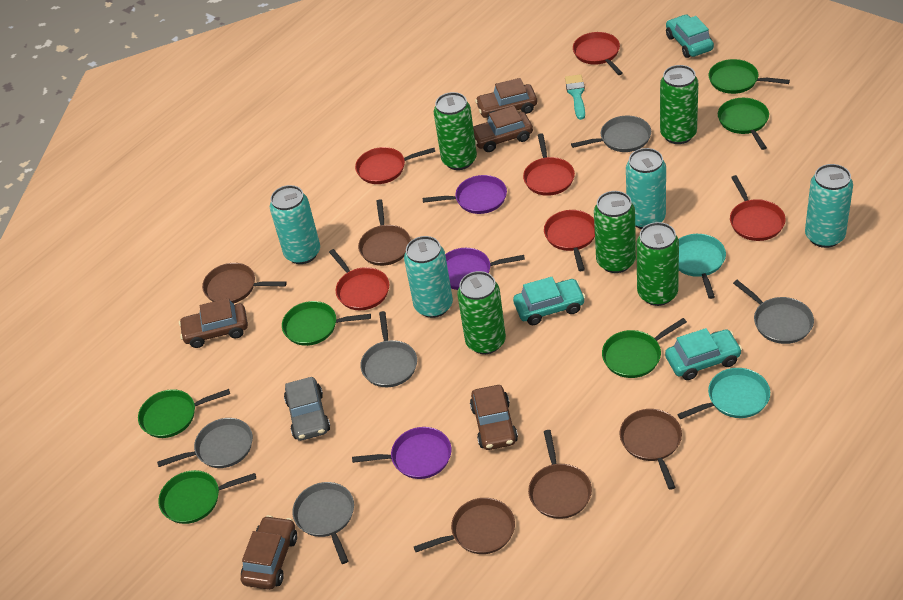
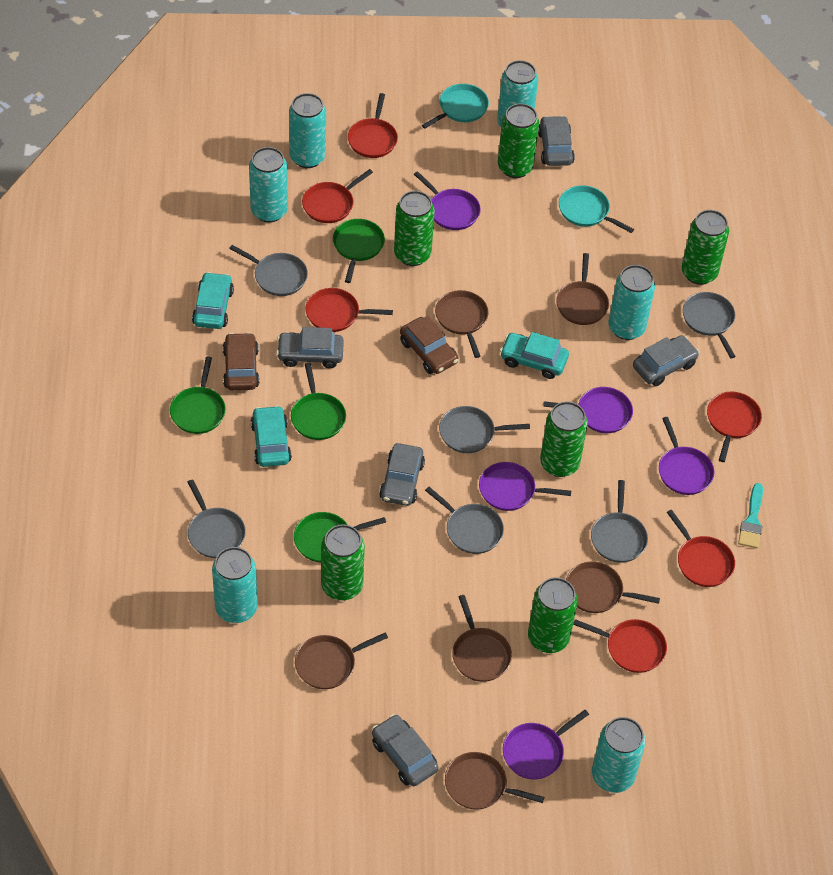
brown car: 5 -> 2
brown pan: 5 -> 6
green can: 5 -> 6
green pan: 6 -> 4
grey car: 1 -> 5
grey pan: 5 -> 6
purple pan: 3 -> 5
turquoise can: 4 -> 6

